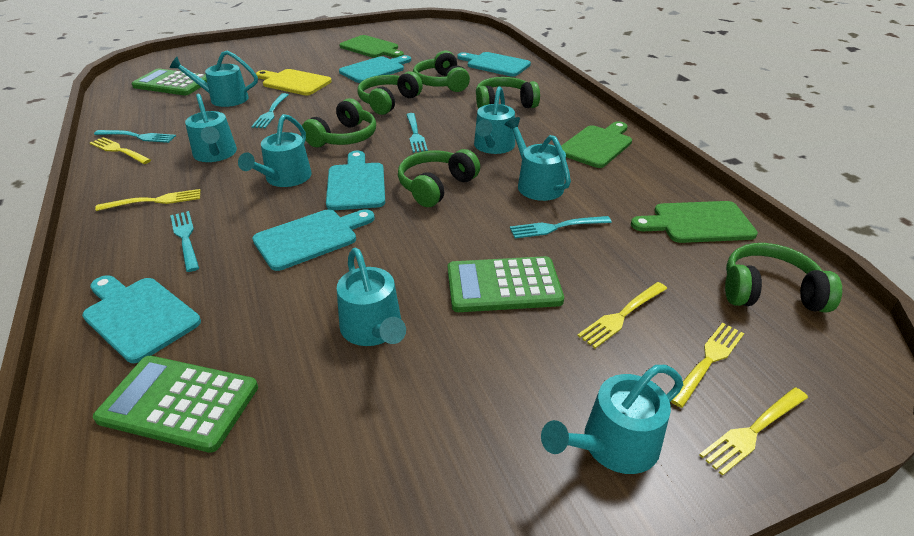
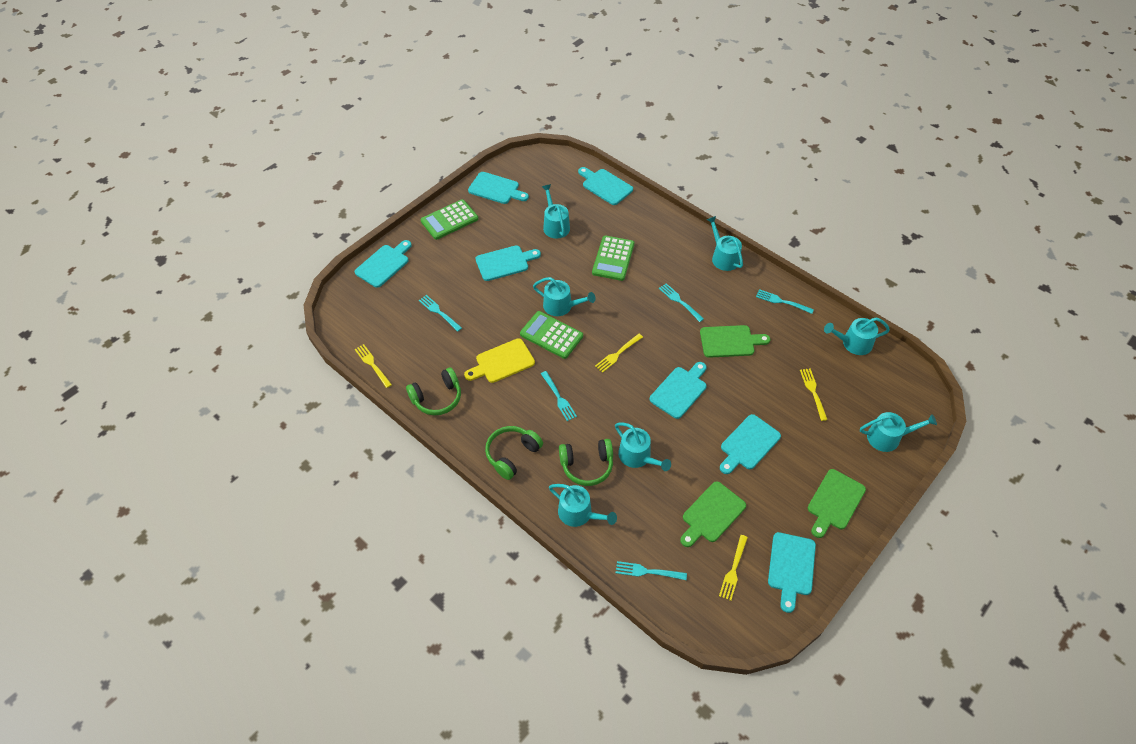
green headphones: 6 -> 3
turquoise cutting board: 5 -> 7
yellow fork: 5 -> 4

